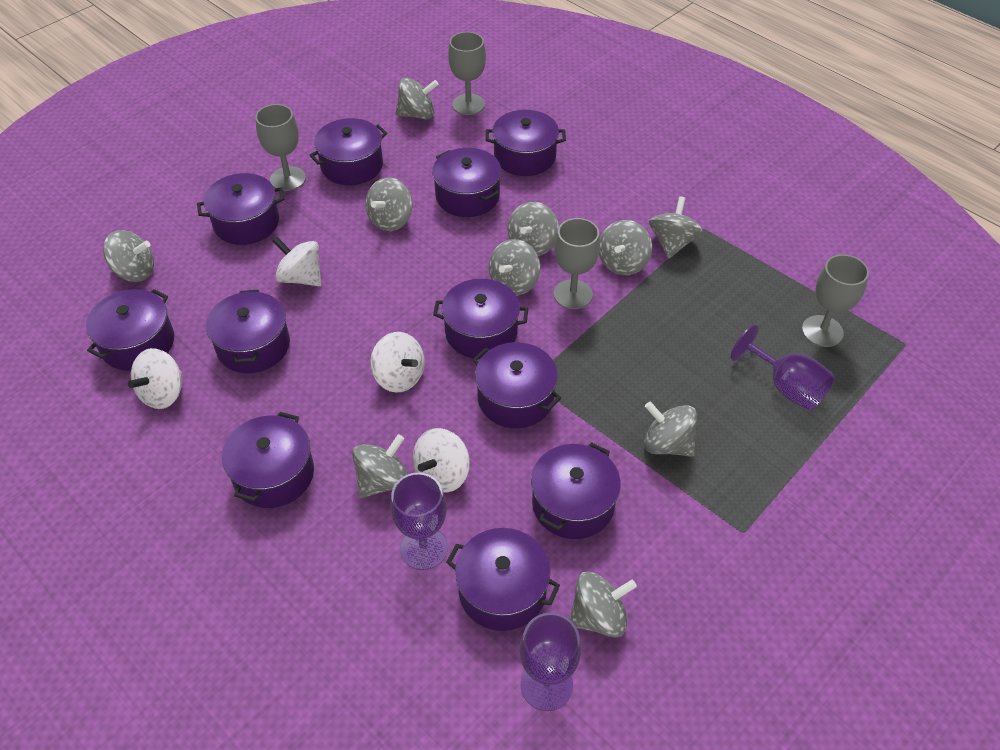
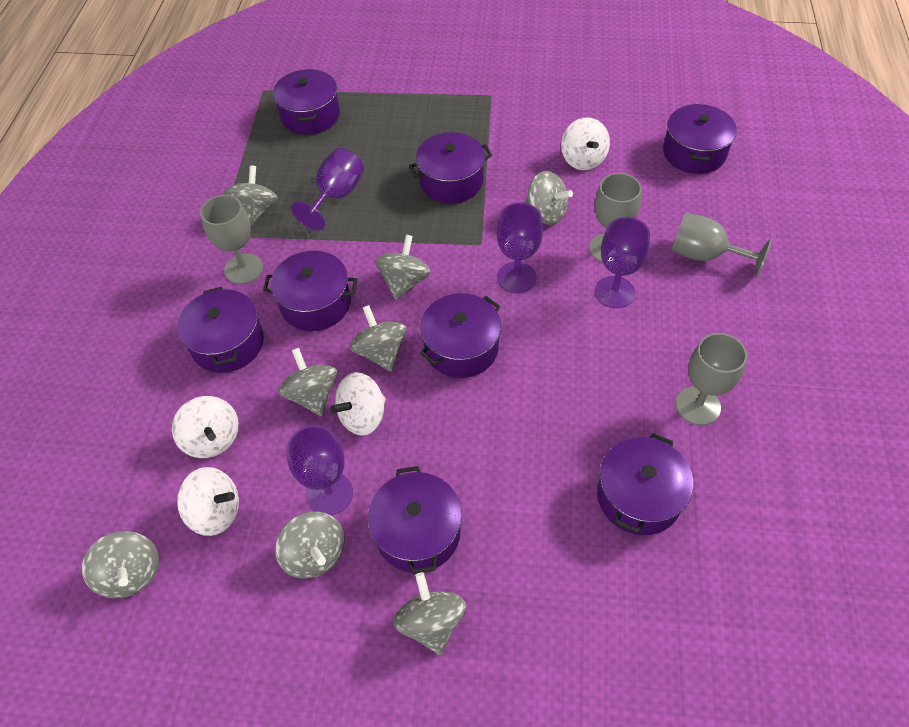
grey spinning top: 10 -> 8
purple goblet: 3 -> 4
purple pot: 11 -> 8

